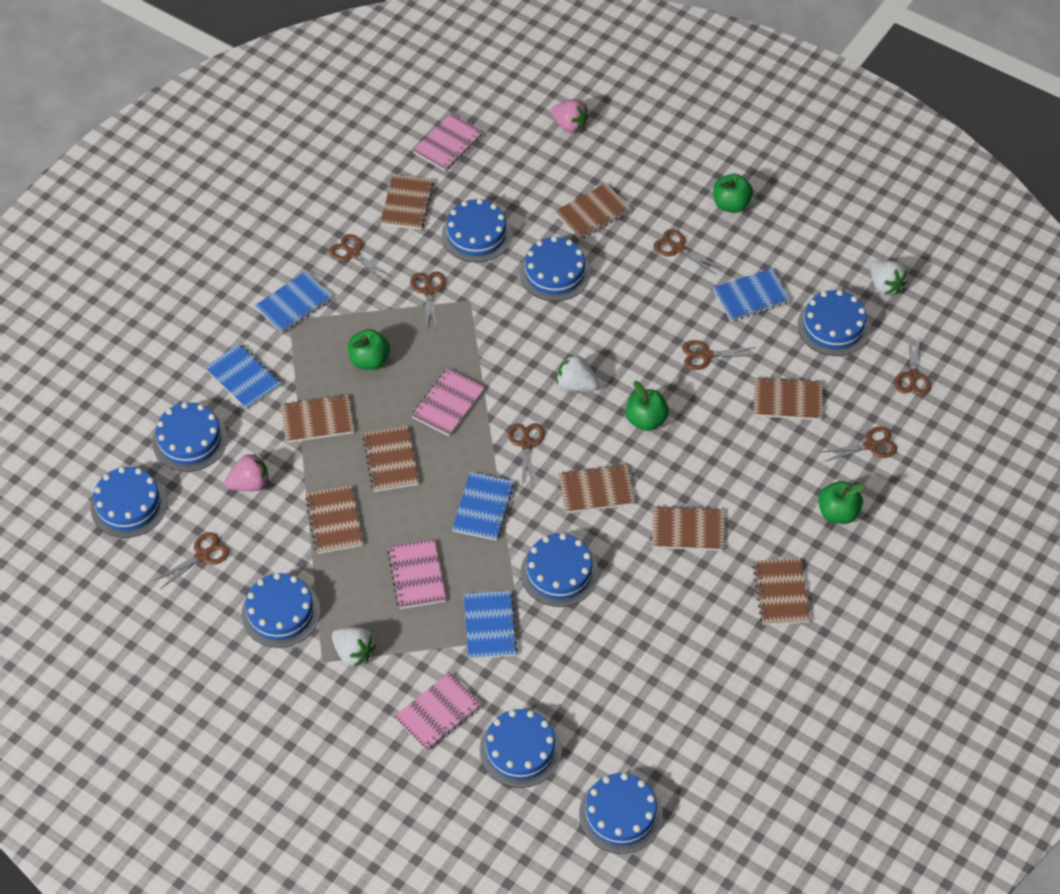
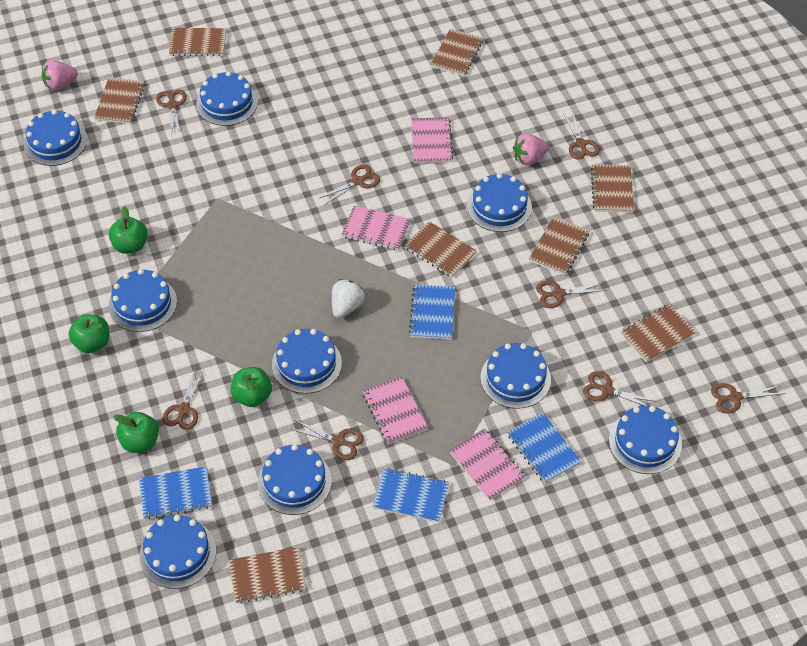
blue notebook: 5 -> 4
brown notebook: 9 -> 8
white strawberry: 3 -> 1

